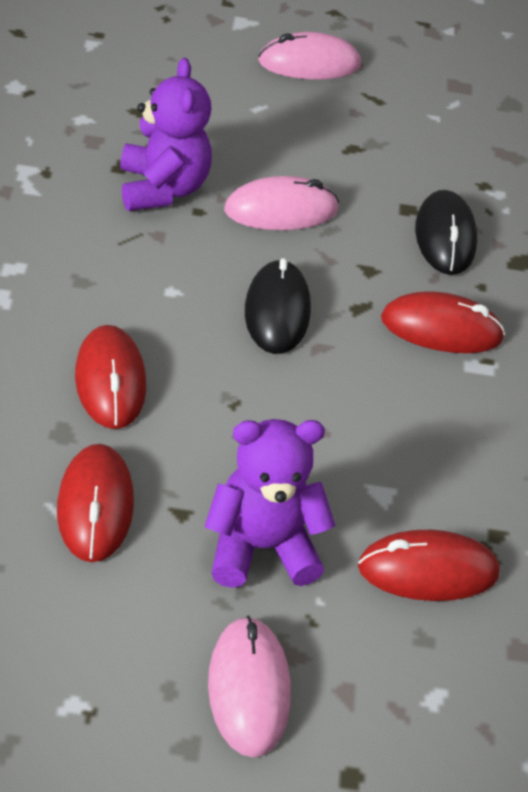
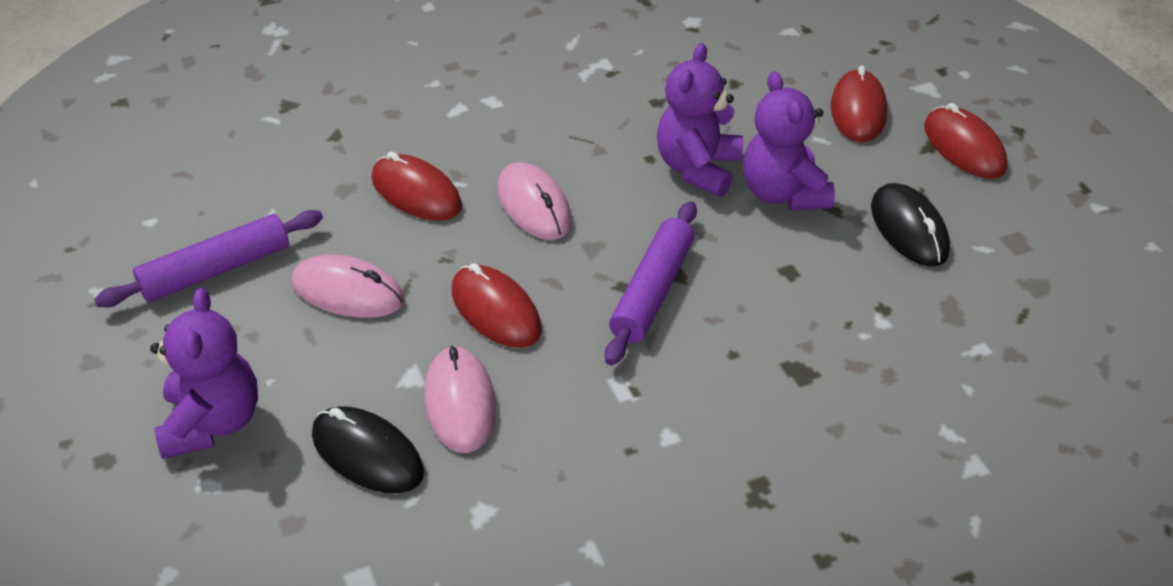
purple rolling pin: 0 -> 2
purple teddy bear: 2 -> 3

